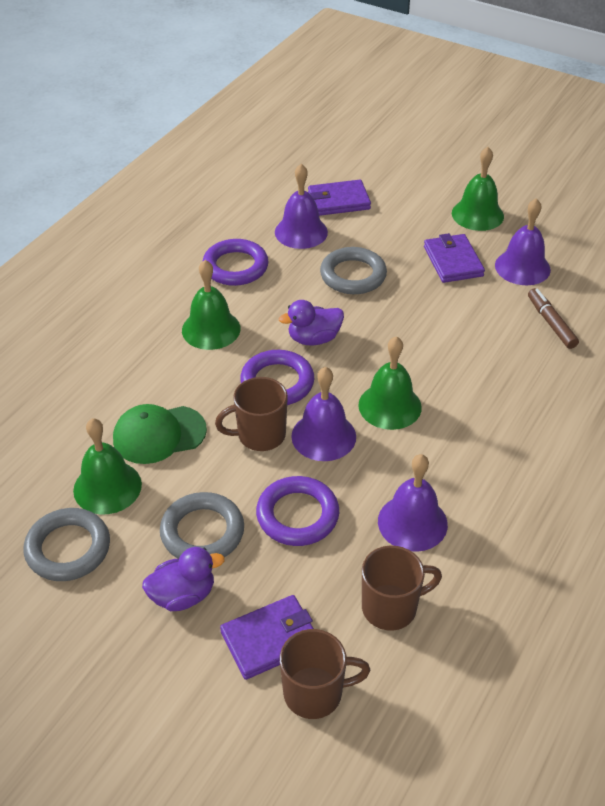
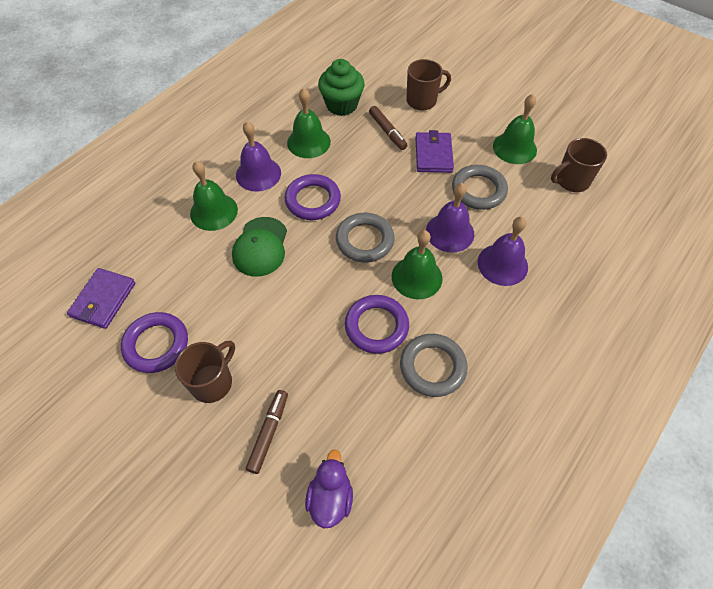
brown marker: 1 -> 2
green cupcake: 0 -> 1
purple bell: 4 -> 3
purple duck: 2 -> 1
purple wallet: 3 -> 2

